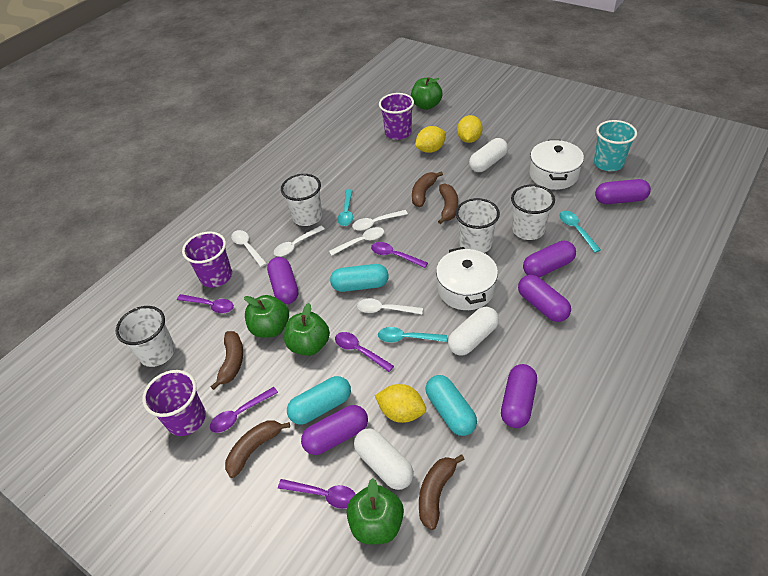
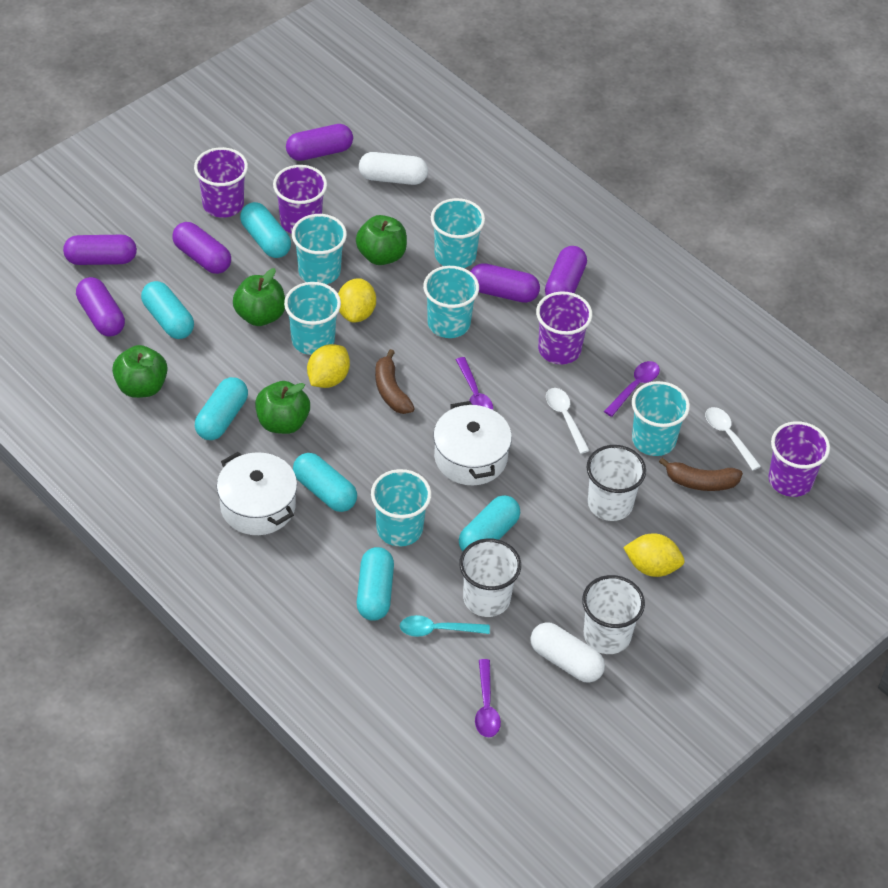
brown banana: 5 -> 2
purple cup: 3 -> 4
purple spoon: 5 -> 3
turquoise capsule: 3 -> 6
turquoise cup: 1 -> 6
turquoise spoon: 3 -> 1
white capsule: 3 -> 2
white cup: 4 -> 3
white spoon: 5 -> 2

